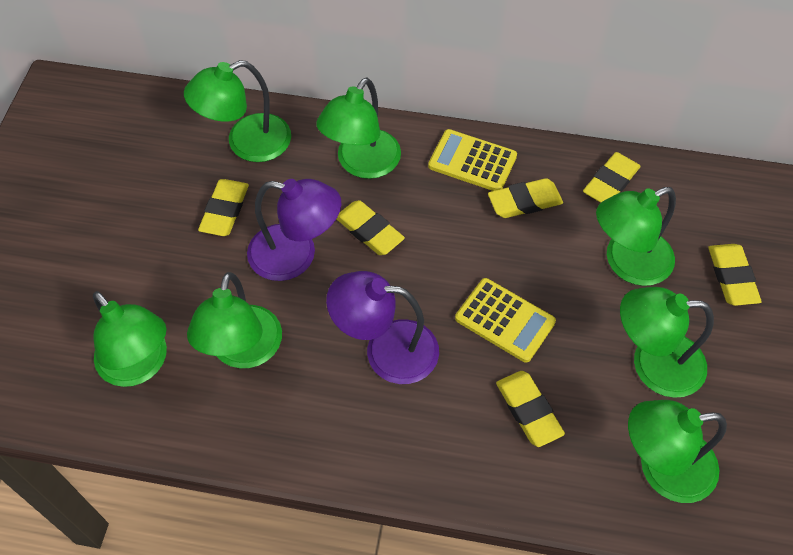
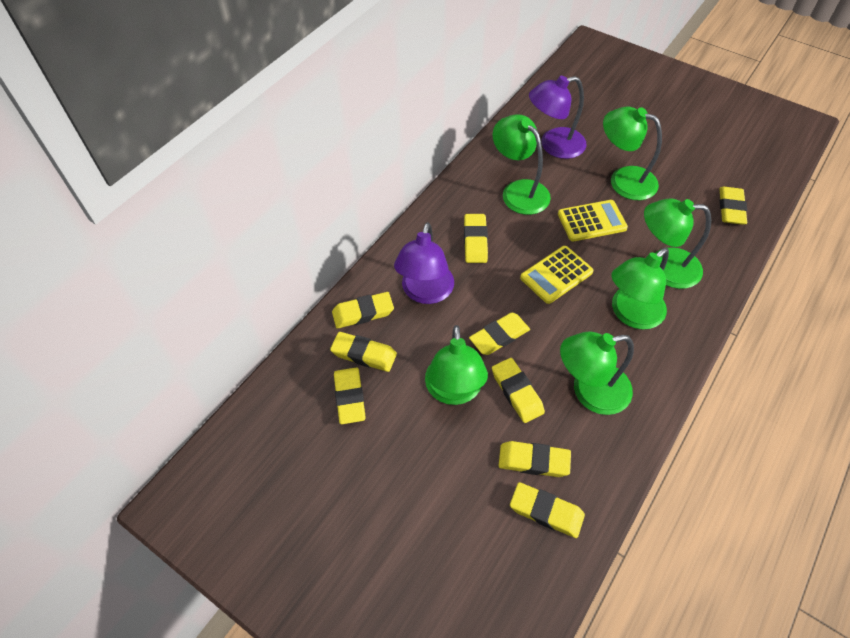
green lamp: 7 -> 6
yellow eraser: 6 -> 9

